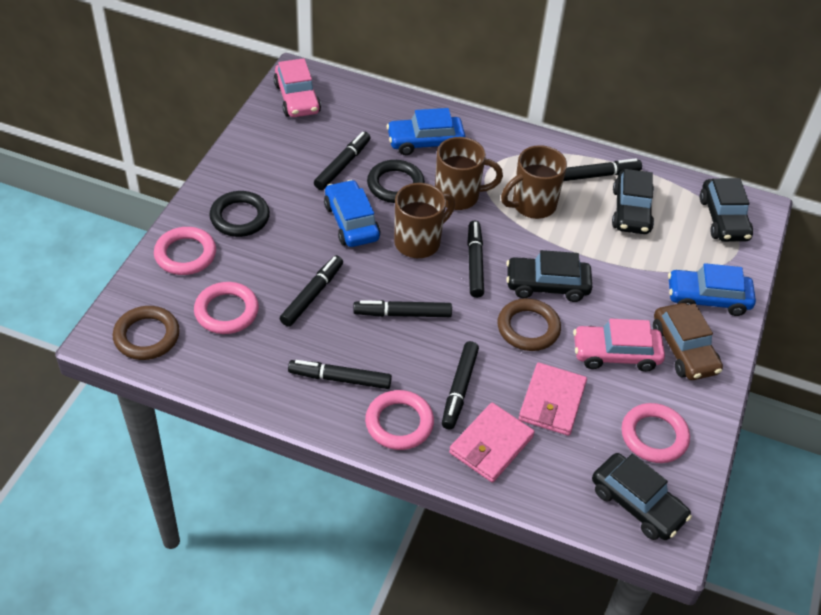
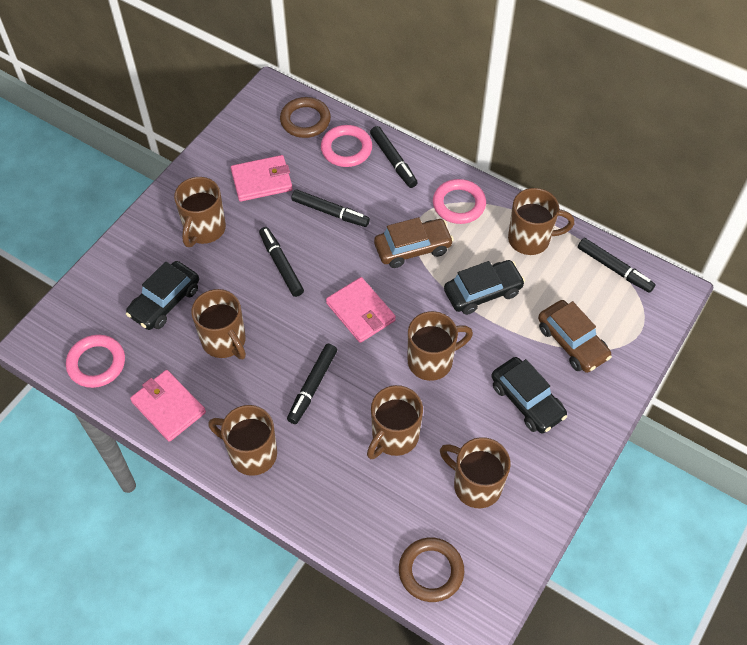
black car: 4 -> 3
black marker: 7 -> 5
black ring: 2 -> 0
blue car: 3 -> 0
brown car: 1 -> 2
brown mug: 3 -> 7
pink car: 2 -> 0
pink ring: 4 -> 3
pink wallet: 2 -> 3

